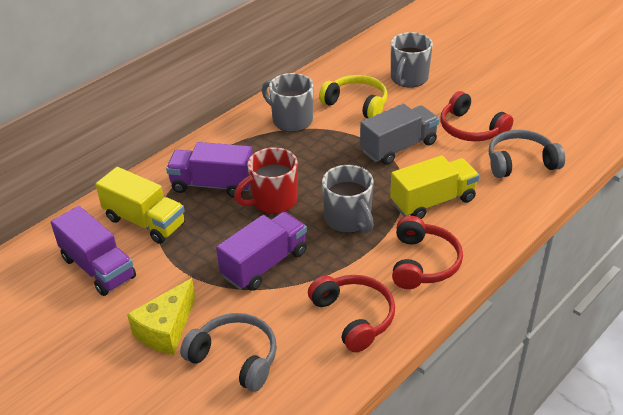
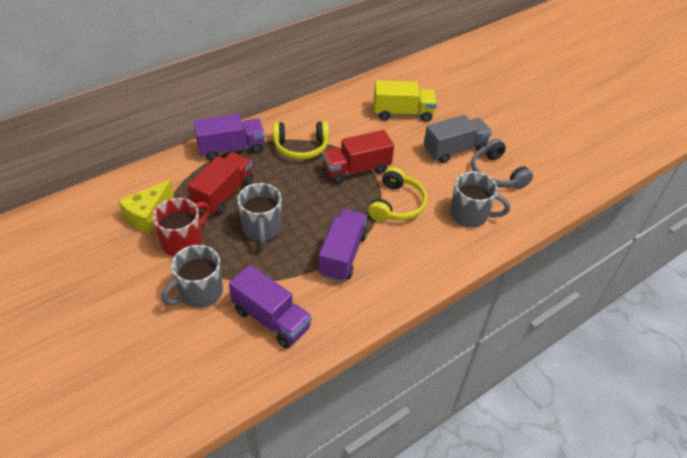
grey headphones: 2 -> 1
red headphones: 3 -> 0
red truck: 0 -> 2
yellow headphones: 1 -> 2
yellow truck: 2 -> 1

